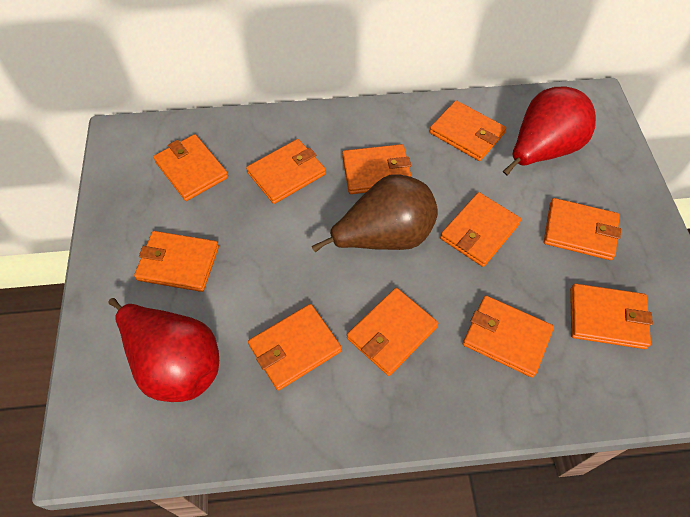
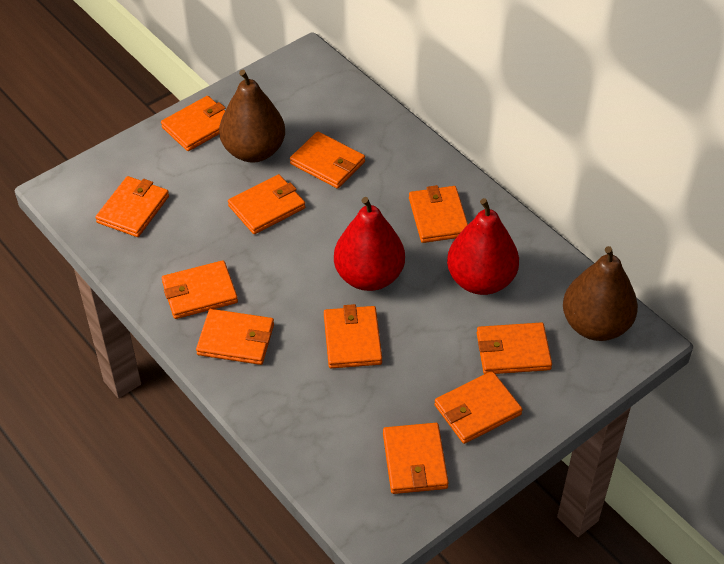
brown pear: 1 -> 2

